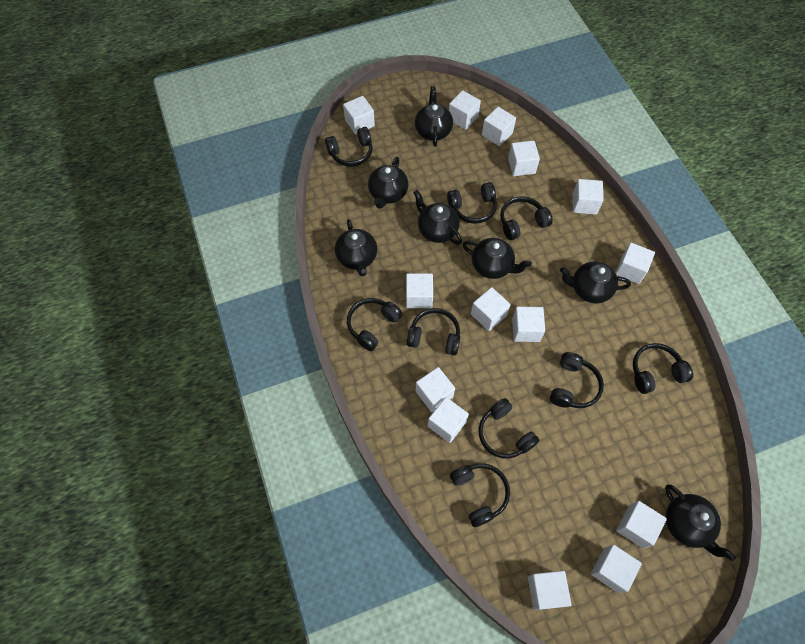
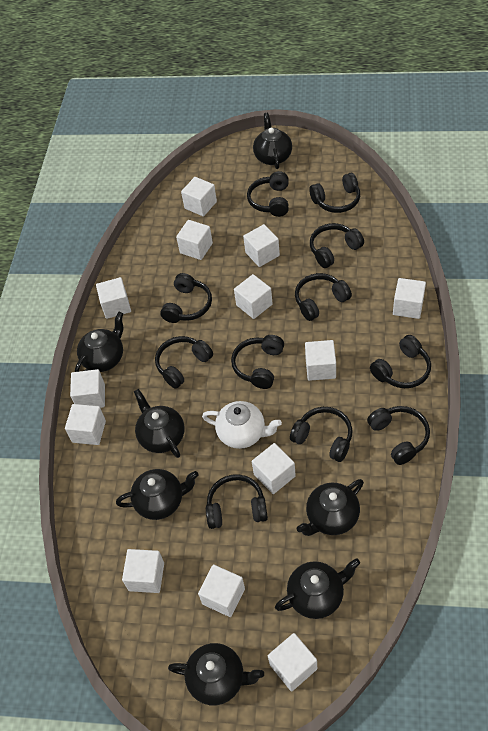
black headphones: 9 -> 11
white cube: 14 -> 13
white teapot: 0 -> 1

